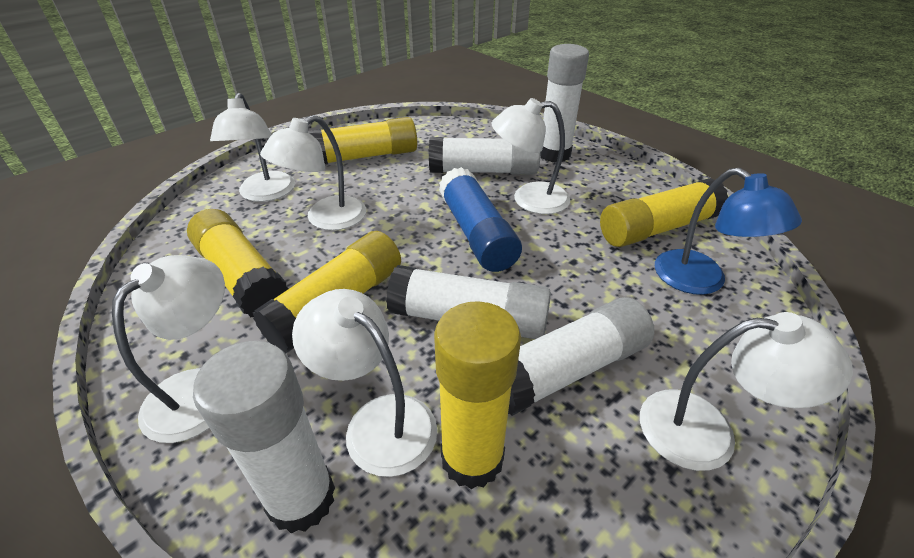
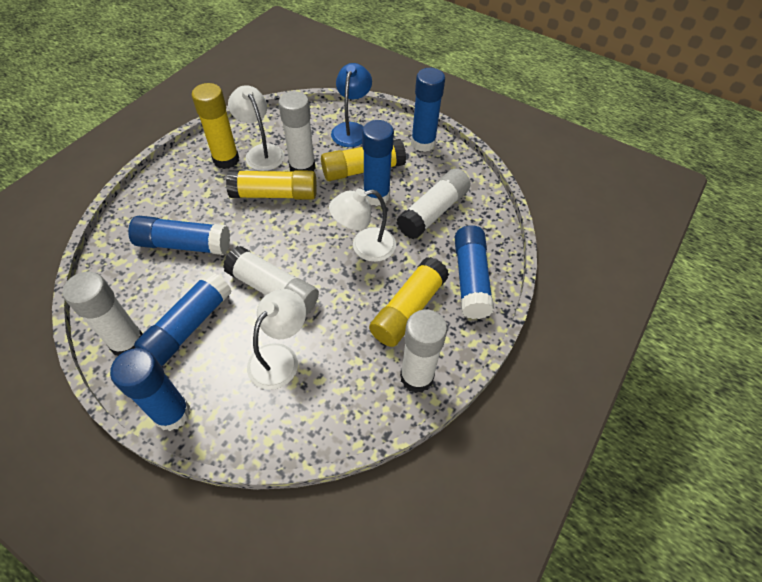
blue glue stick: 1 -> 6
white lamp: 6 -> 3
yellow glue stick: 5 -> 4

